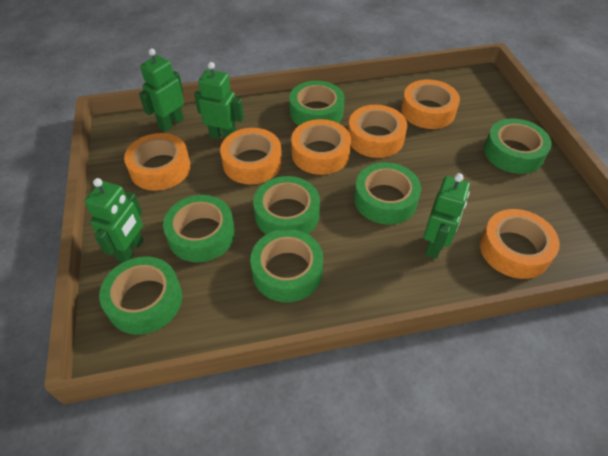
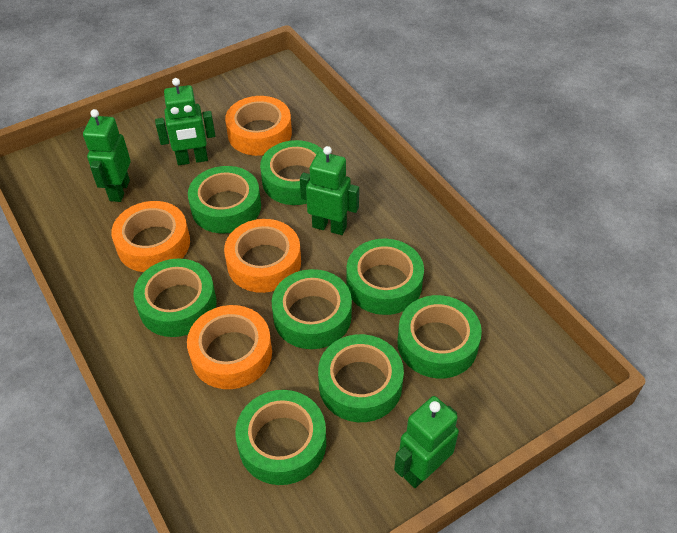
green tape: 7 -> 8
orange tape: 6 -> 4

